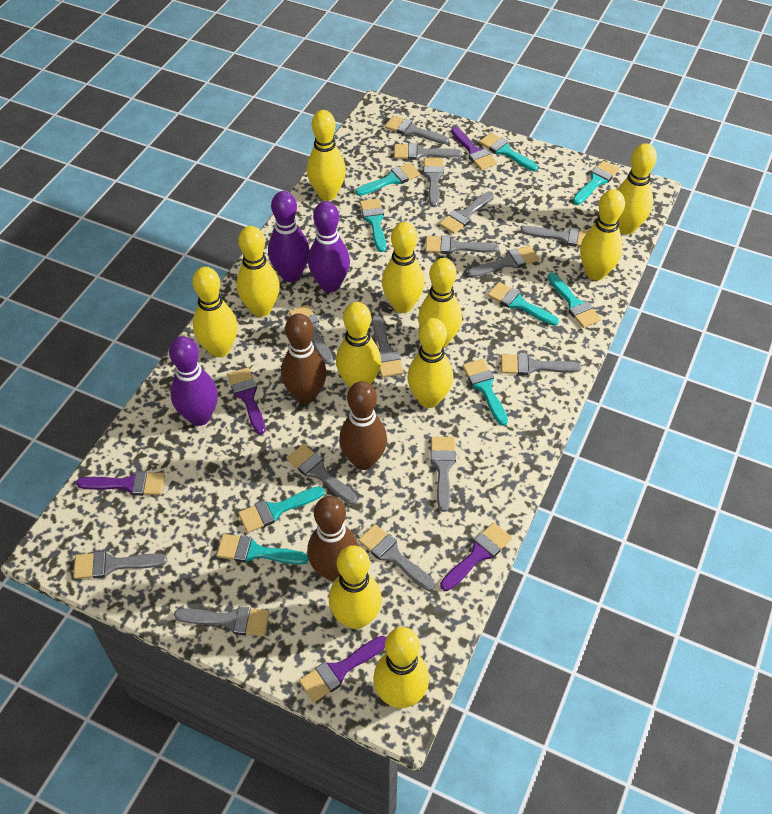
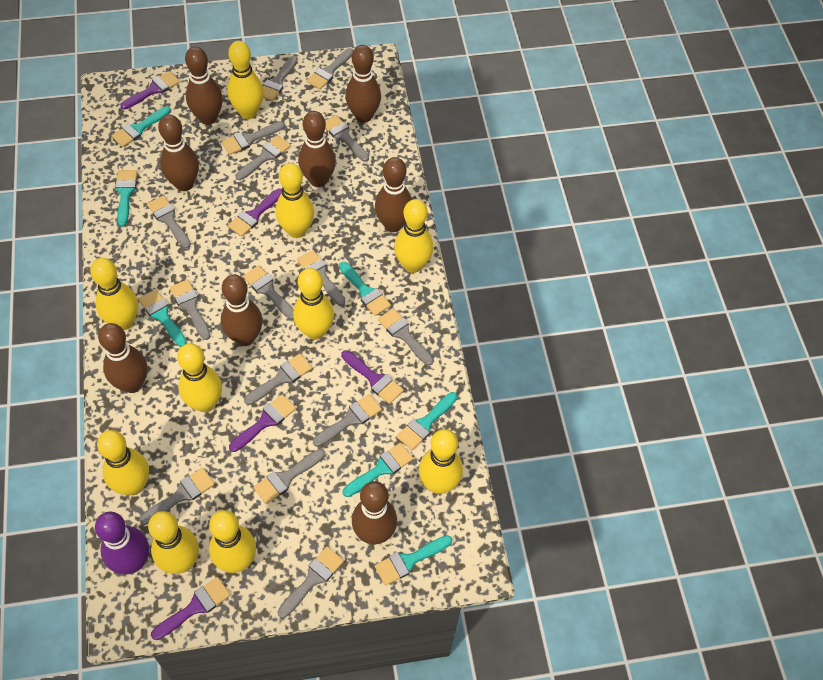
brown bowling pin: 3 -> 8
purple bowling pin: 3 -> 1
turquoise brush: 9 -> 7
yellow bowling pin: 11 -> 10

